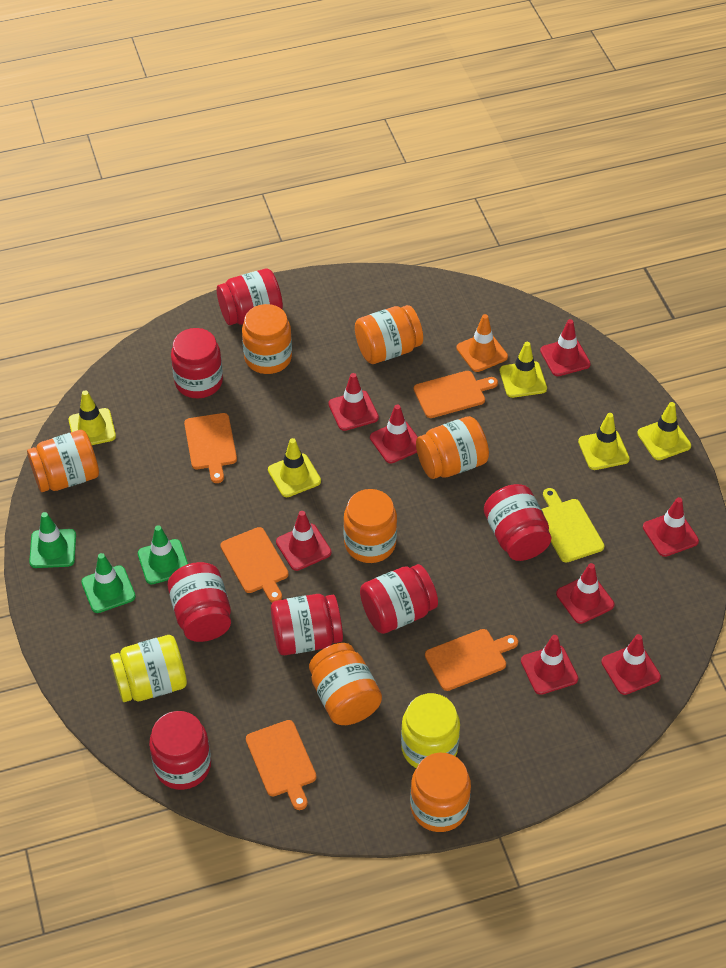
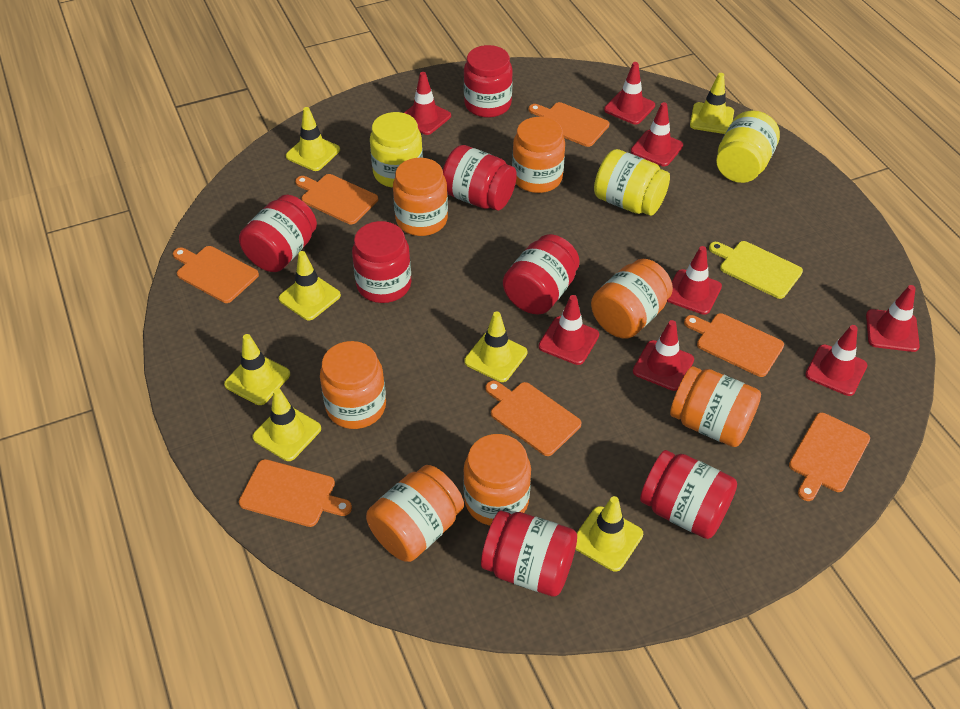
green traffic cone: 3 -> 0
orange cutting board: 5 -> 7
orange traffic cone: 1 -> 0
yellow jar: 2 -> 3
yellow traffic cone: 5 -> 7

